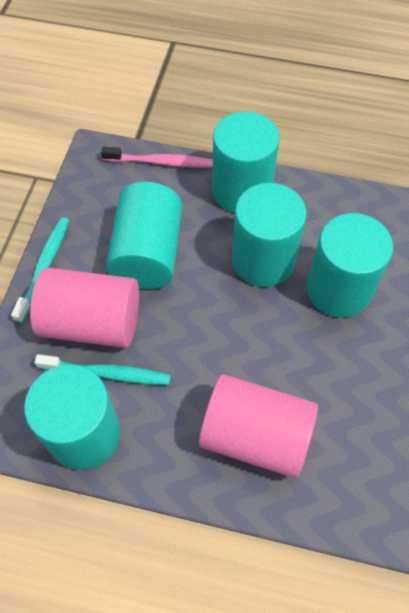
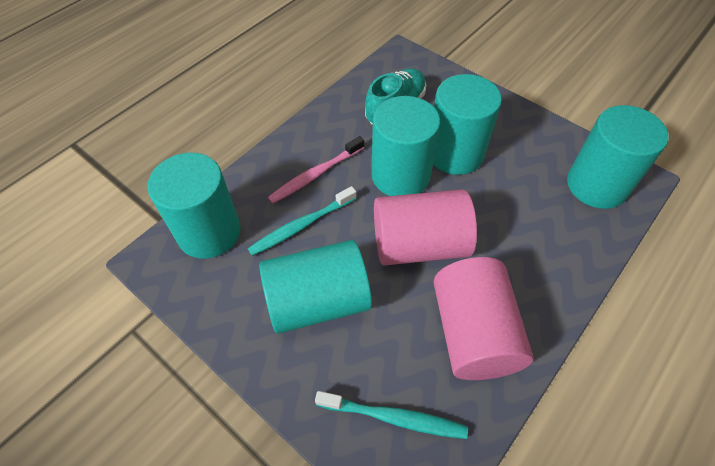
turquoise shoe: 0 -> 1

